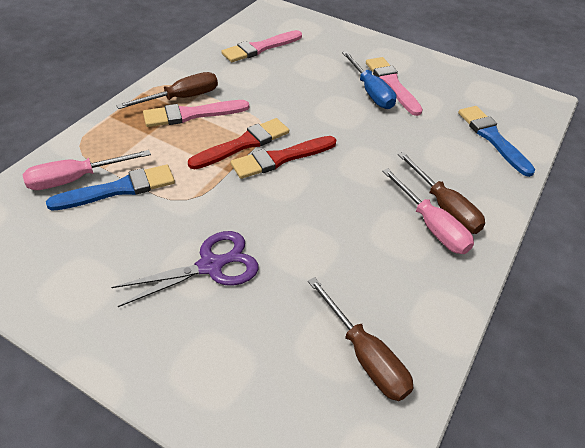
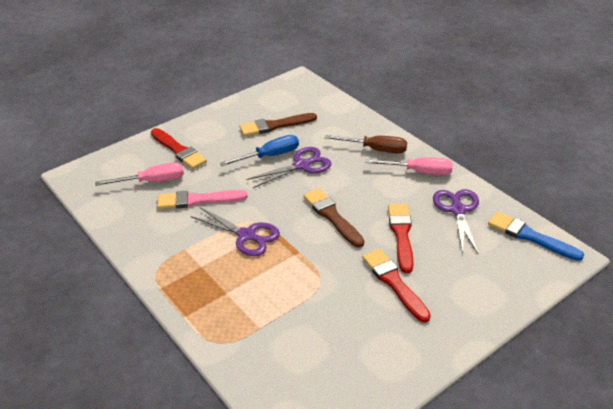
blue brush: 2 -> 1
brown brush: 0 -> 2
brown screwdriver: 3 -> 1
pink brush: 3 -> 1
purple scissors: 1 -> 3
red brush: 2 -> 3

